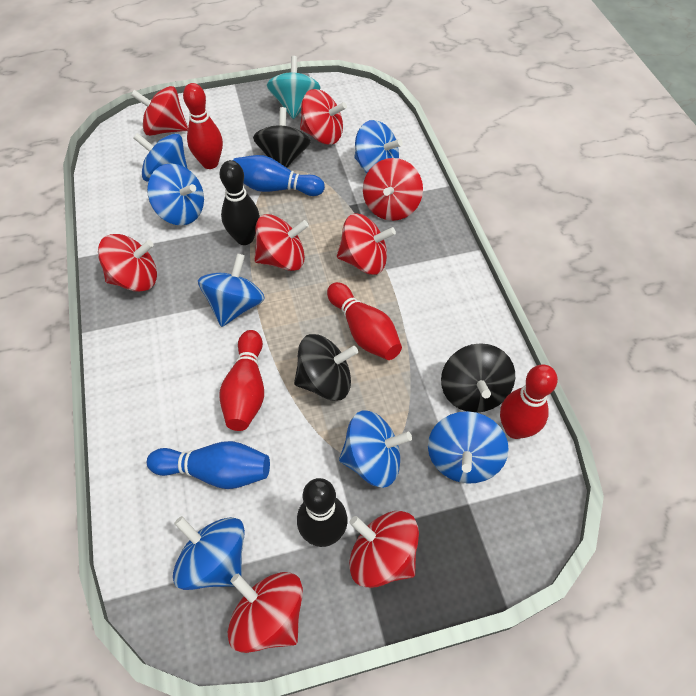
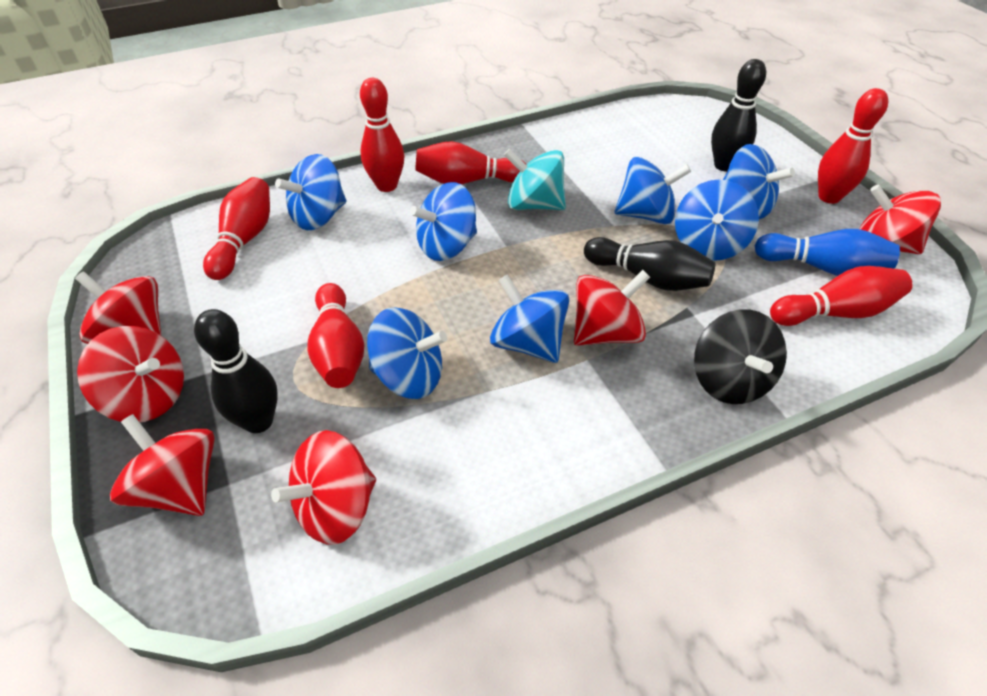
black bowling pin: 2 -> 3
black spinning top: 3 -> 1
blue bowling pin: 2 -> 1
red bowling pin: 4 -> 6
red spinning top: 8 -> 6

